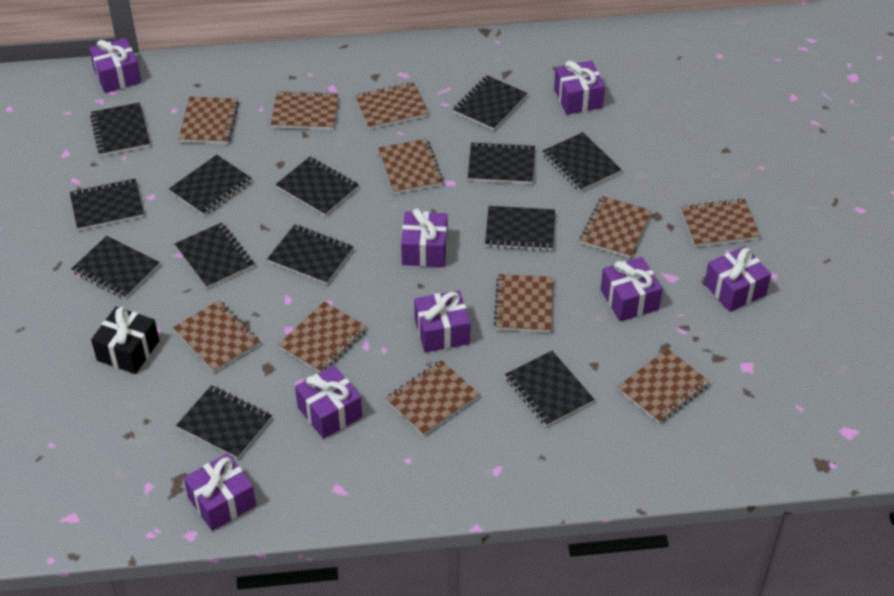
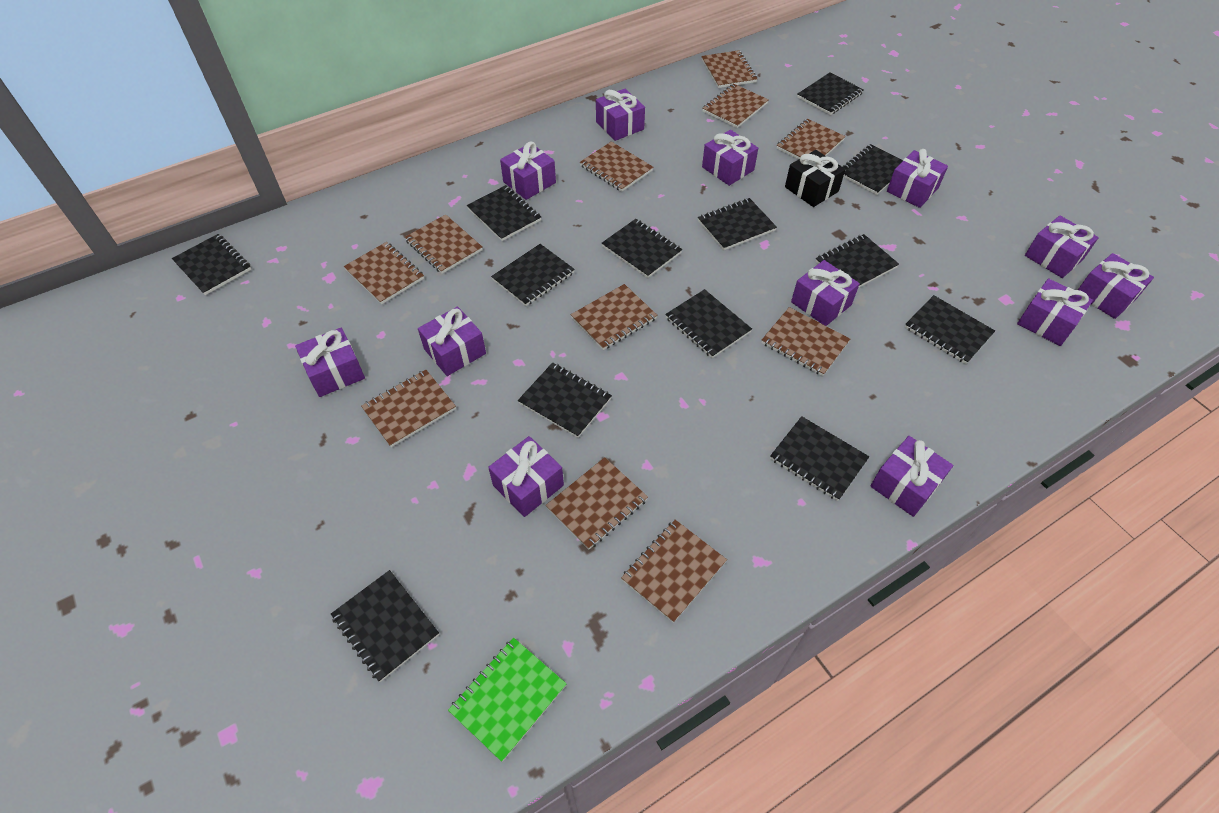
green notebook: 0 -> 1
purple gift: 8 -> 12

